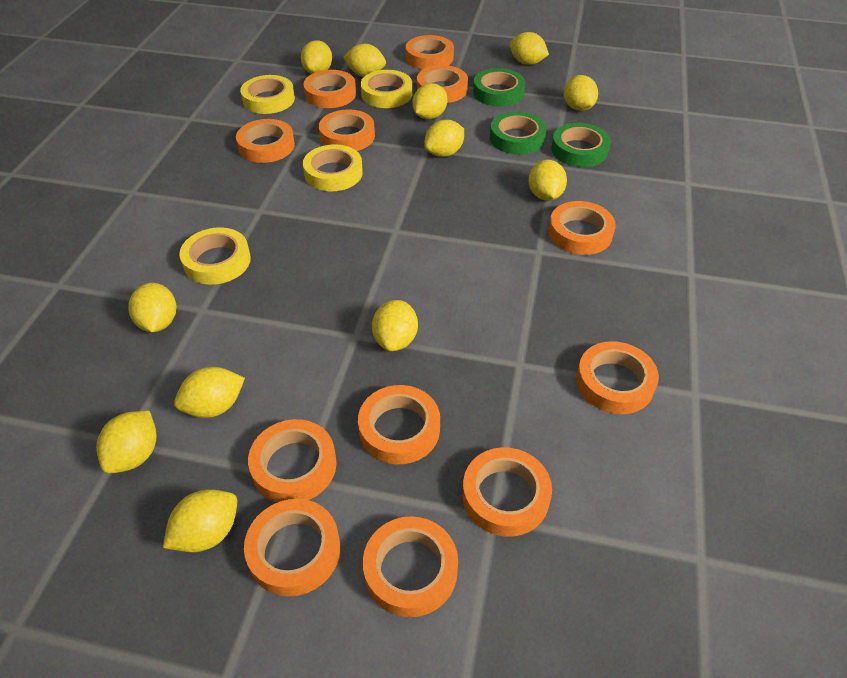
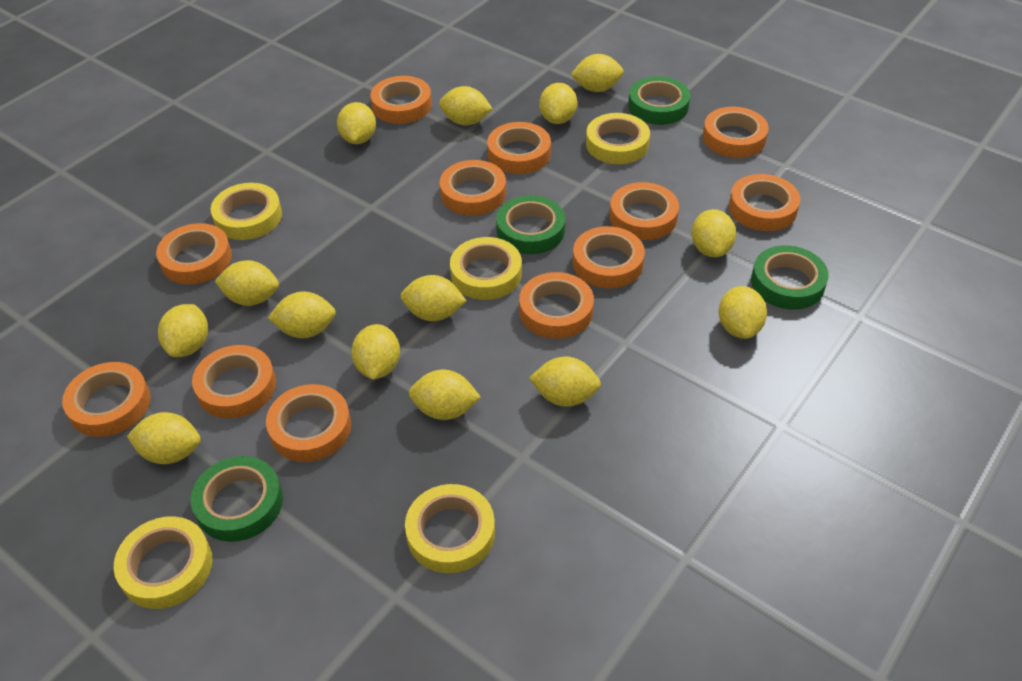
green tape: 3 -> 4
yellow lemon: 12 -> 14
yellow tape: 4 -> 5

